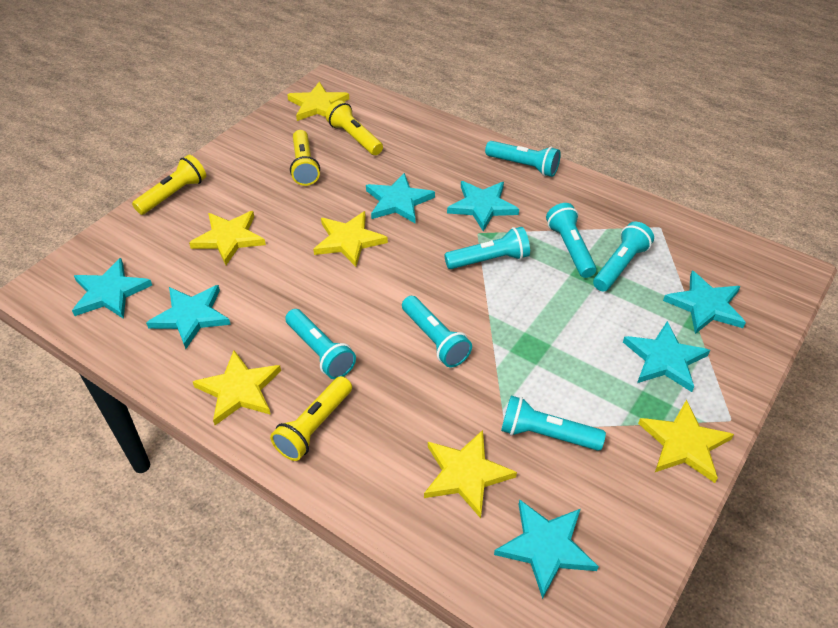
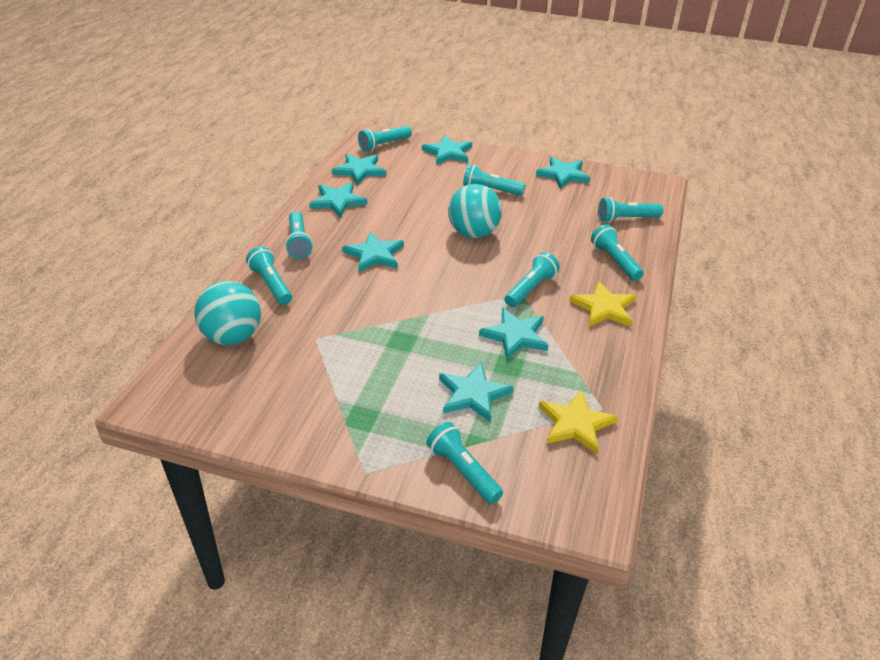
turquoise ball: 0 -> 2
turquoise flashlight: 7 -> 8
yellow flashlight: 4 -> 0
yellow star: 6 -> 2

